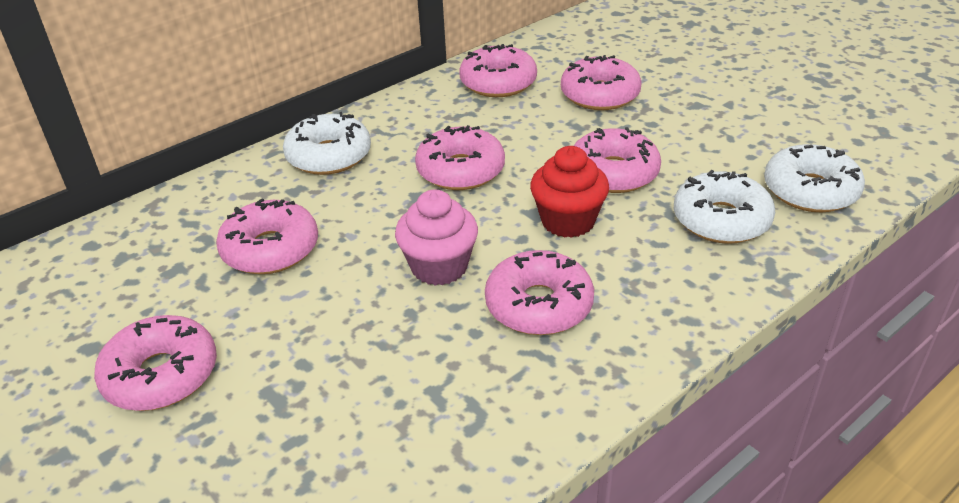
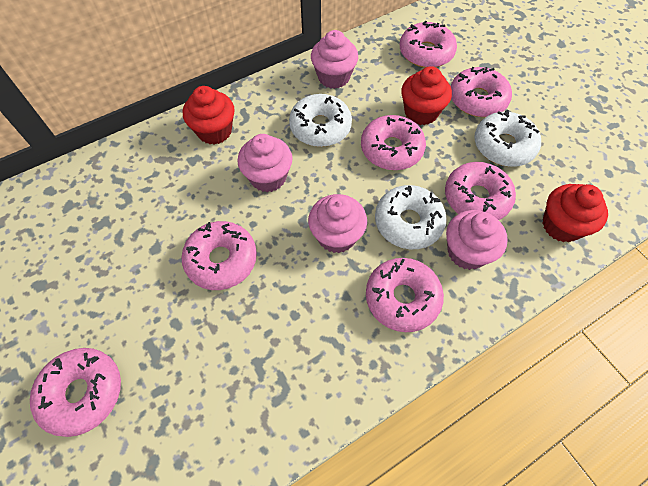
pink cupcake: 1 -> 4
red cupcake: 1 -> 3

